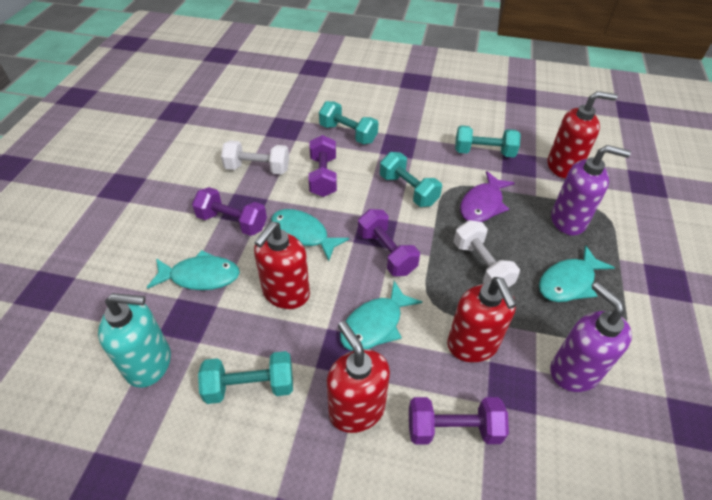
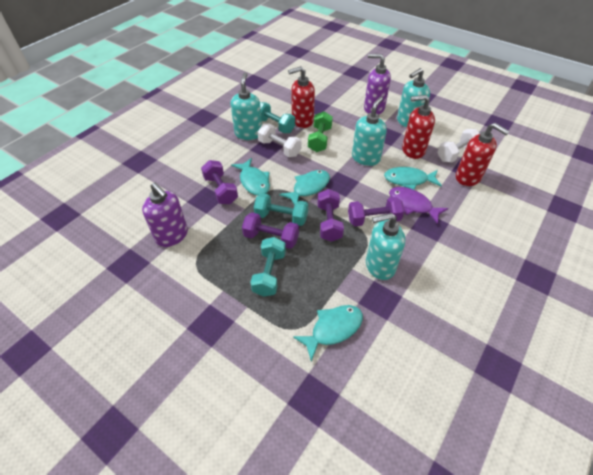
green dumbbell: 0 -> 1
red soap dispenser: 4 -> 3
turquoise dumbbell: 4 -> 3
turquoise soap dispenser: 1 -> 4

